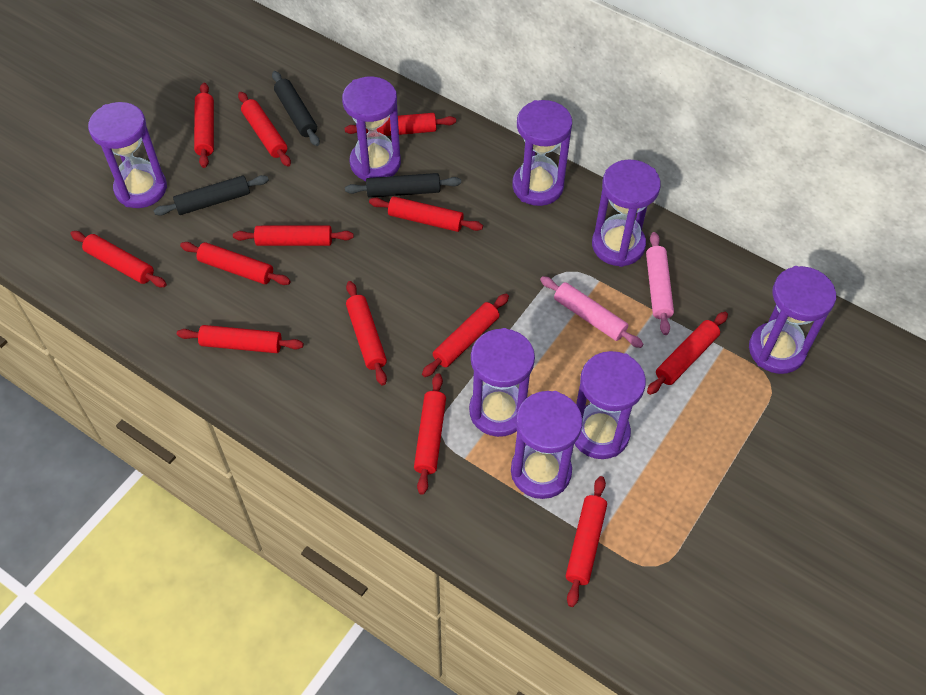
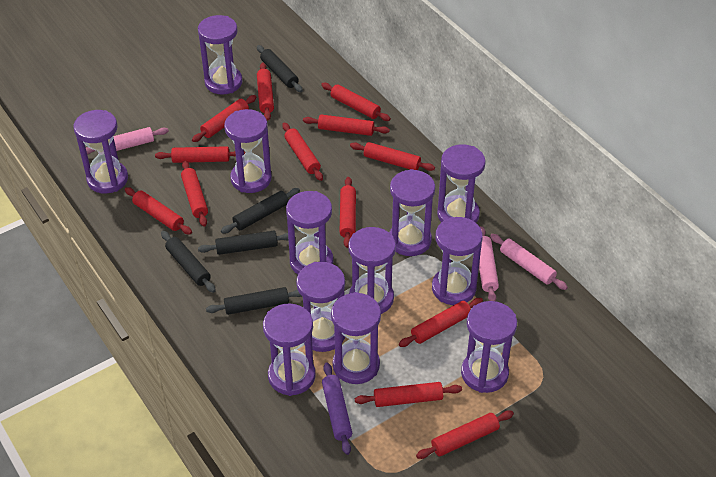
black rolling pin: 3 -> 5
pink rolling pin: 2 -> 3
purple hourglass: 8 -> 12
purple rolling pin: 0 -> 1

